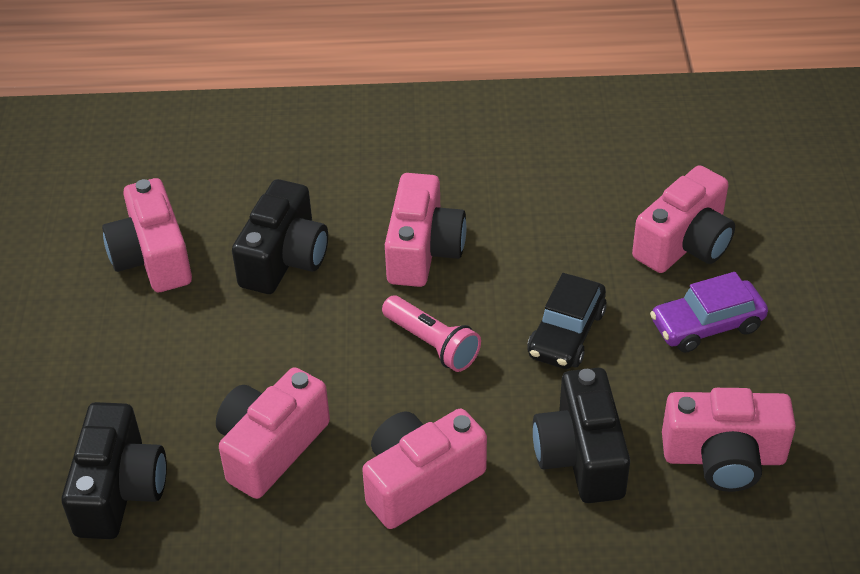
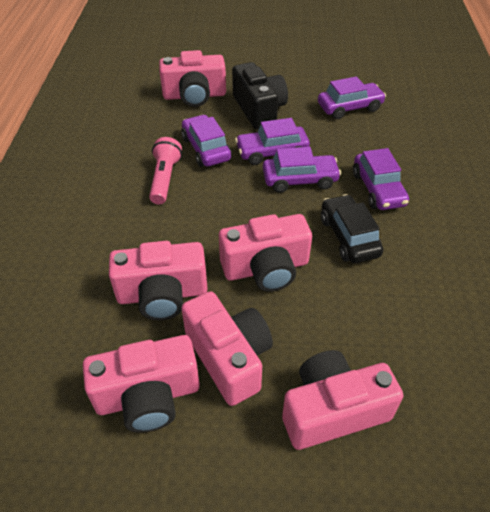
black camera: 3 -> 1
purple car: 1 -> 5

